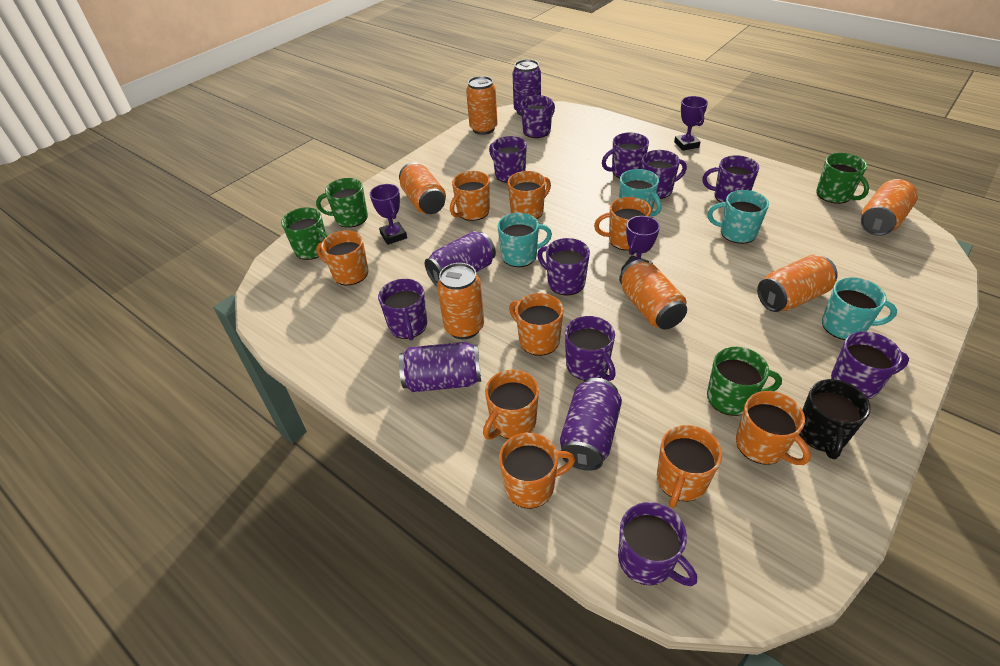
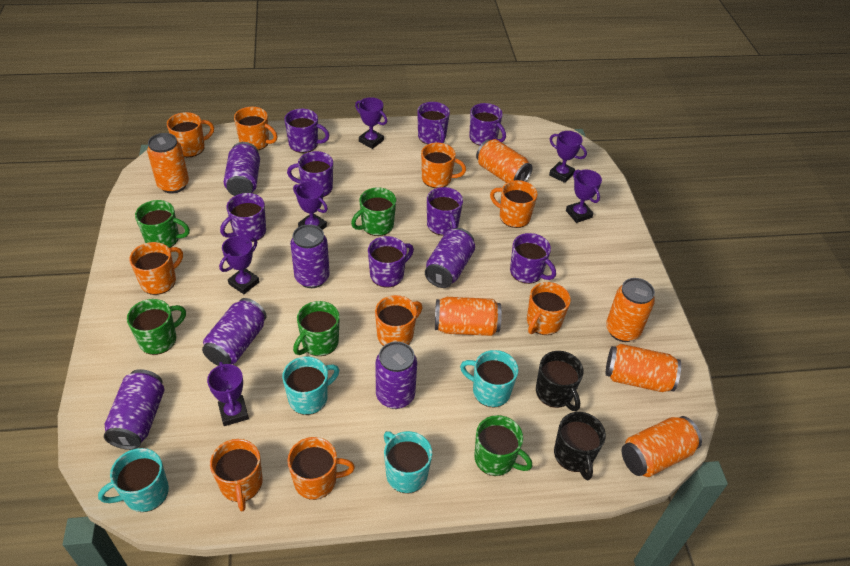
black mug: 1 -> 2
green mug: 4 -> 5
purple can: 4 -> 6
purple mug: 10 -> 8
purple trophy: 3 -> 6

